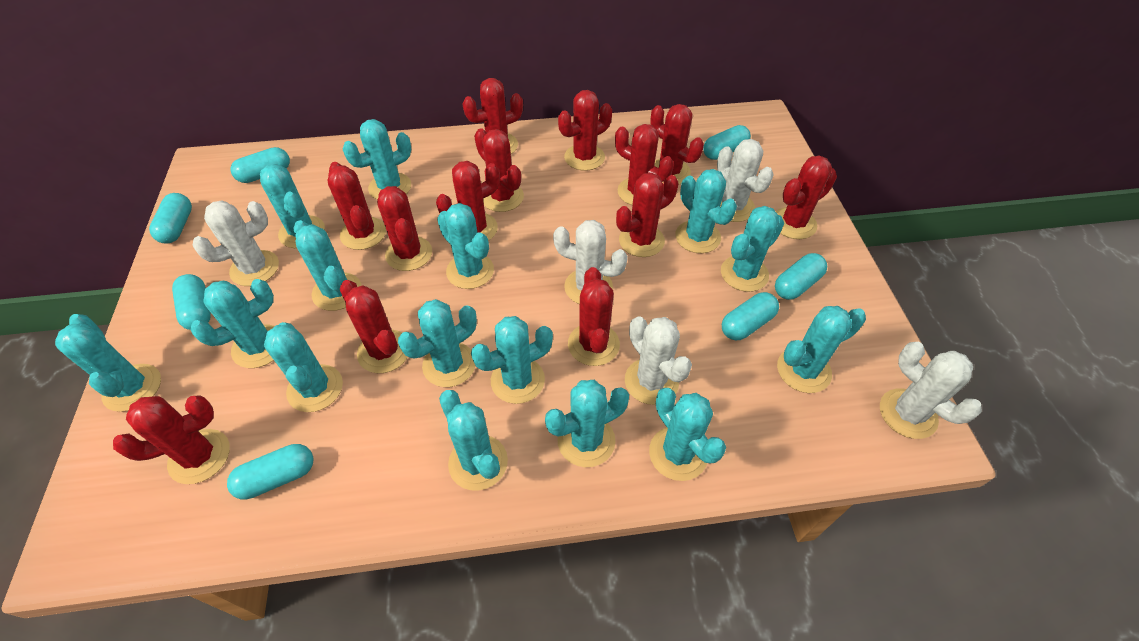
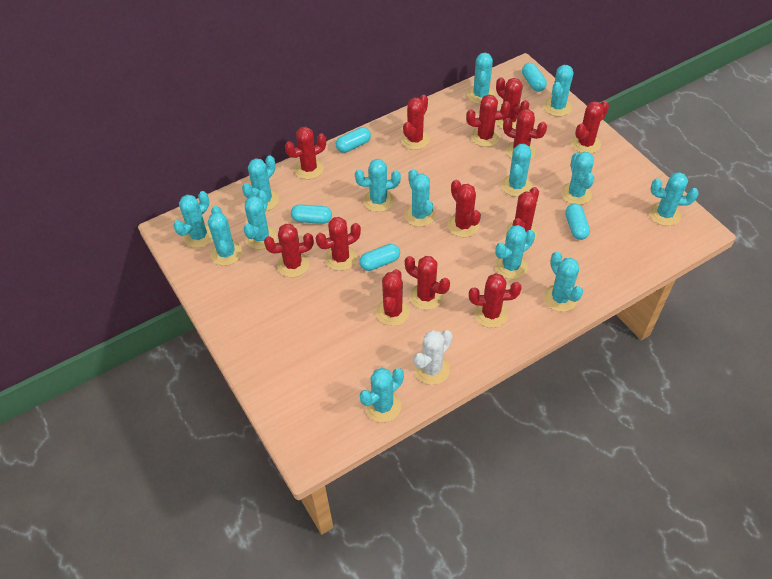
turquoise cactus: 15 -> 14
turquoise capsule: 7 -> 5
white cactus: 5 -> 1

